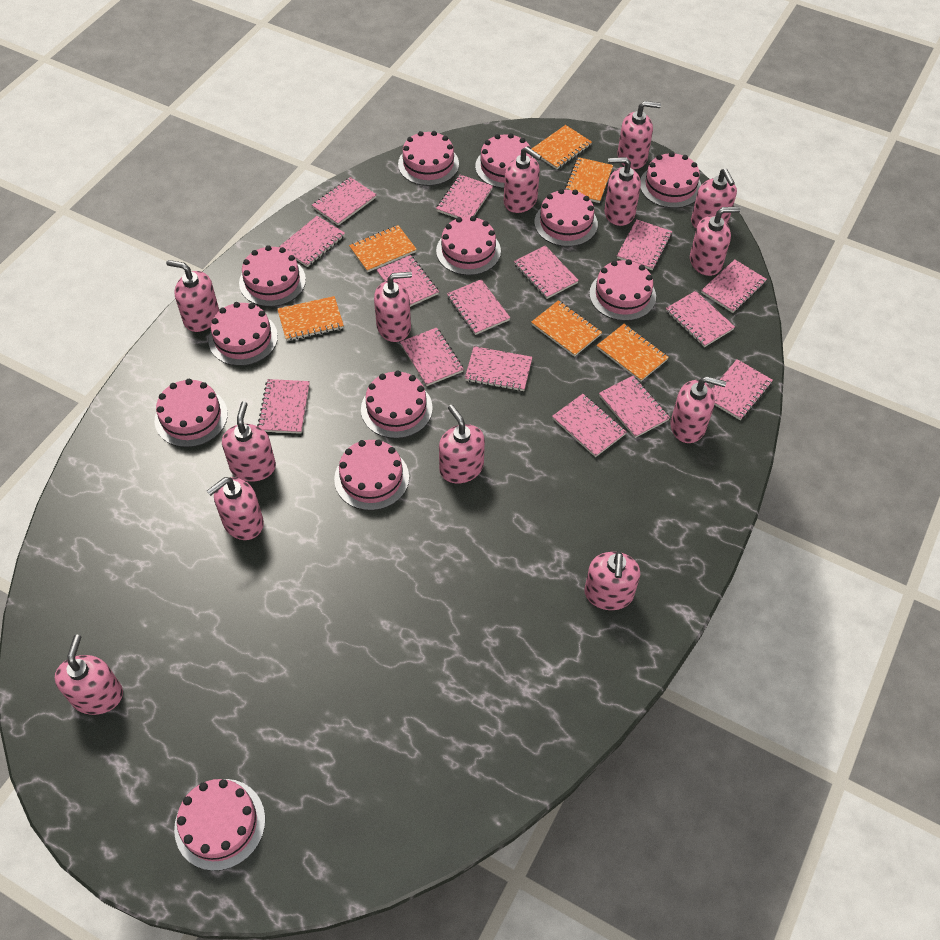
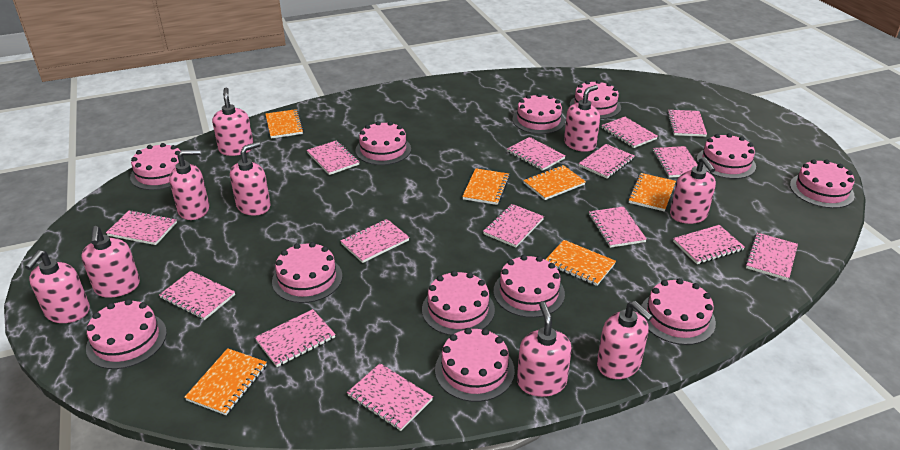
pink soap dispenser: 13 -> 9

